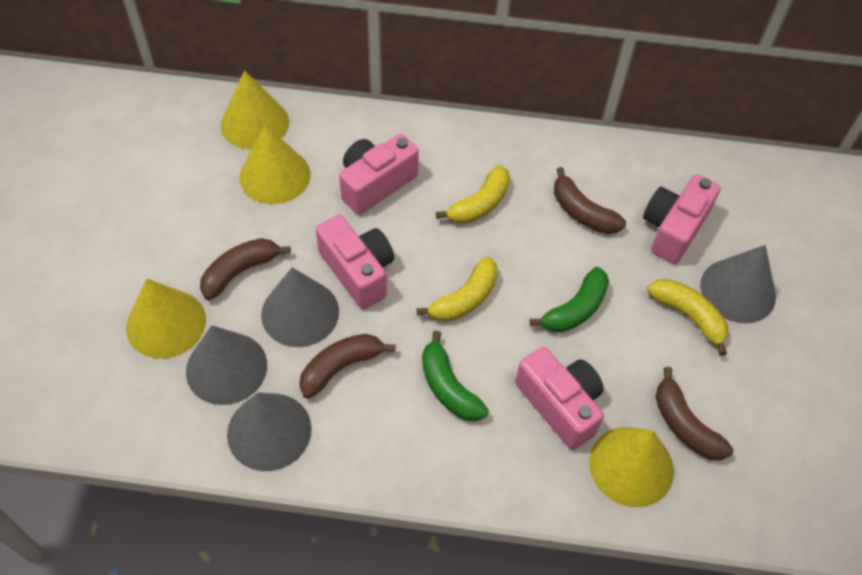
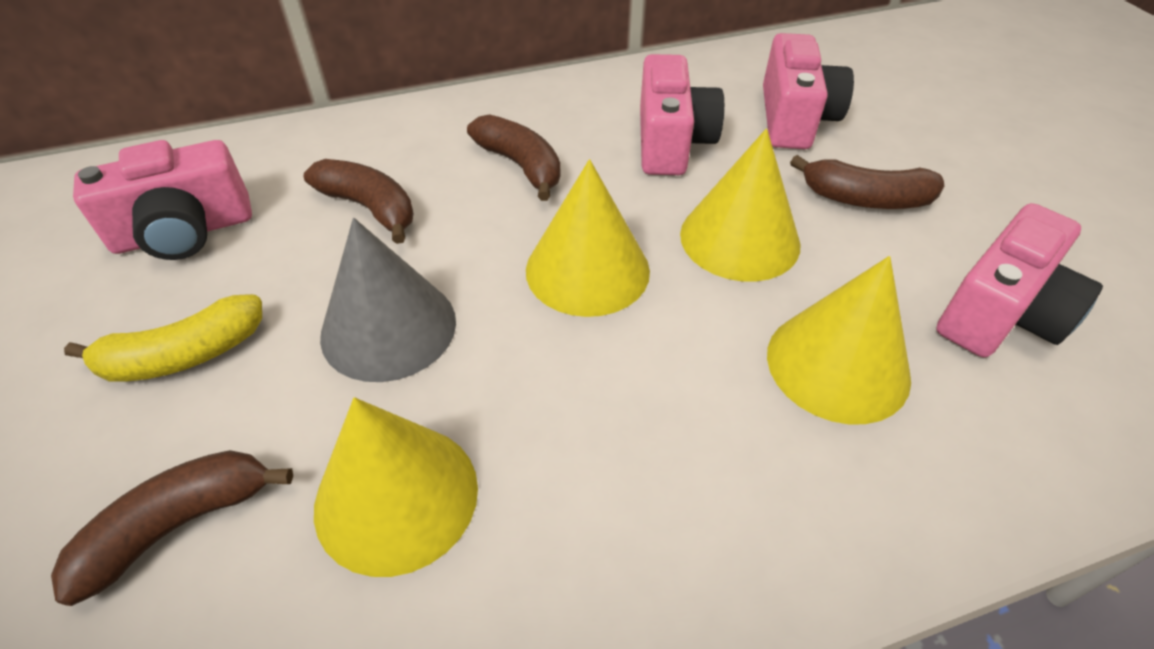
green banana: 2 -> 0
grey cone: 4 -> 1
yellow banana: 3 -> 1

